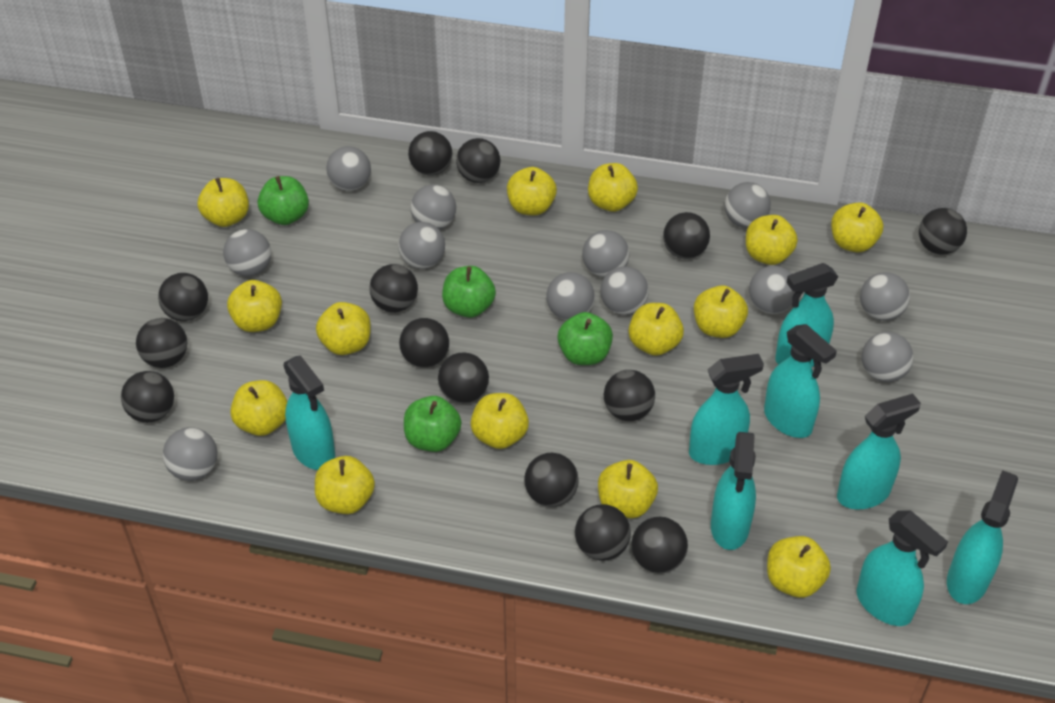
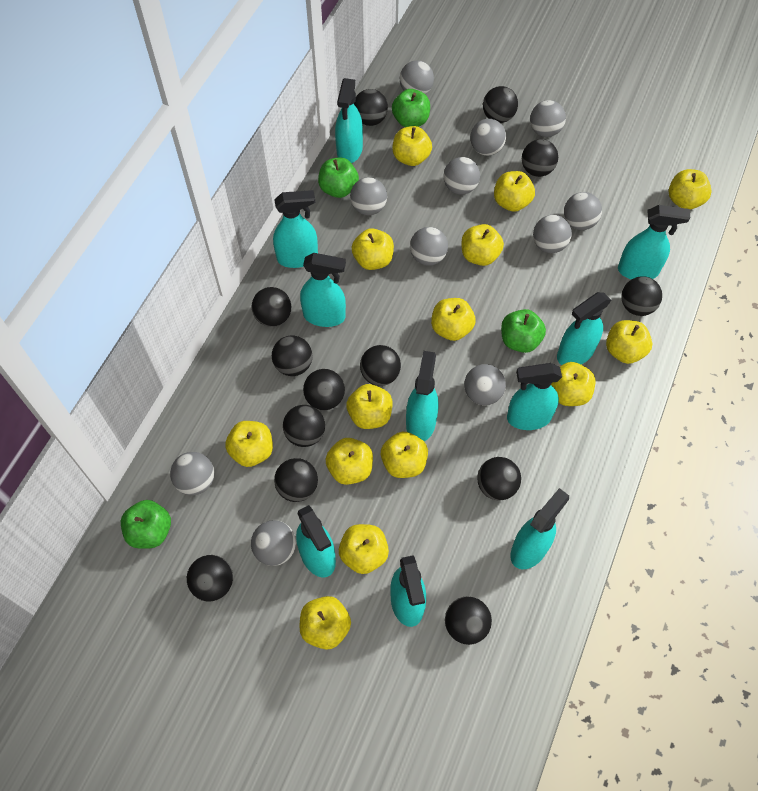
black ball: 14 -> 13
grey ball: 12 -> 11
turquoise spray bottle: 8 -> 10

